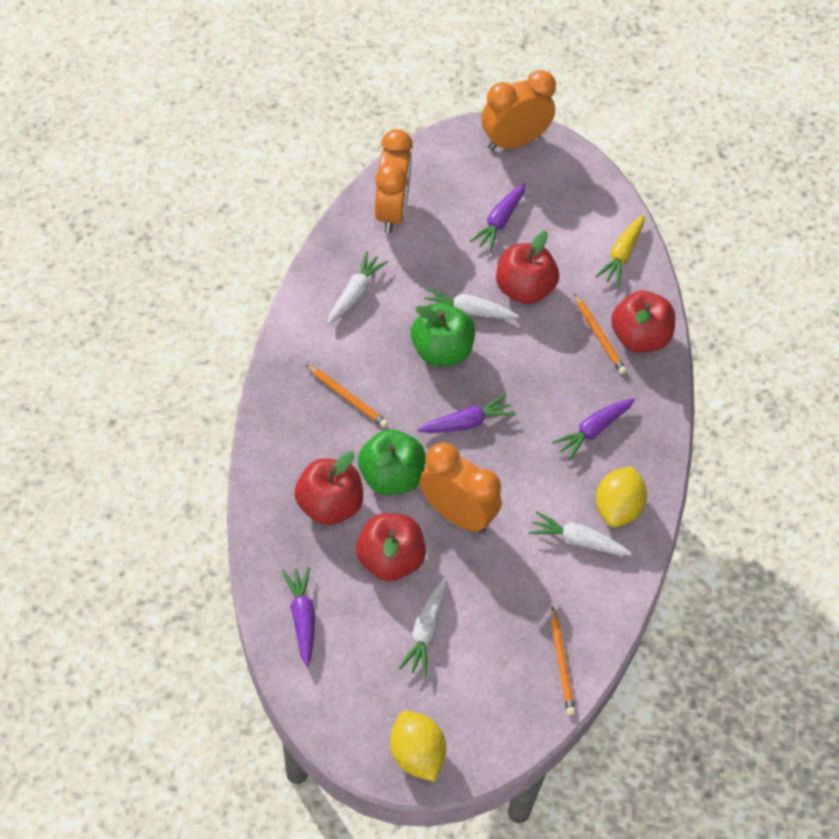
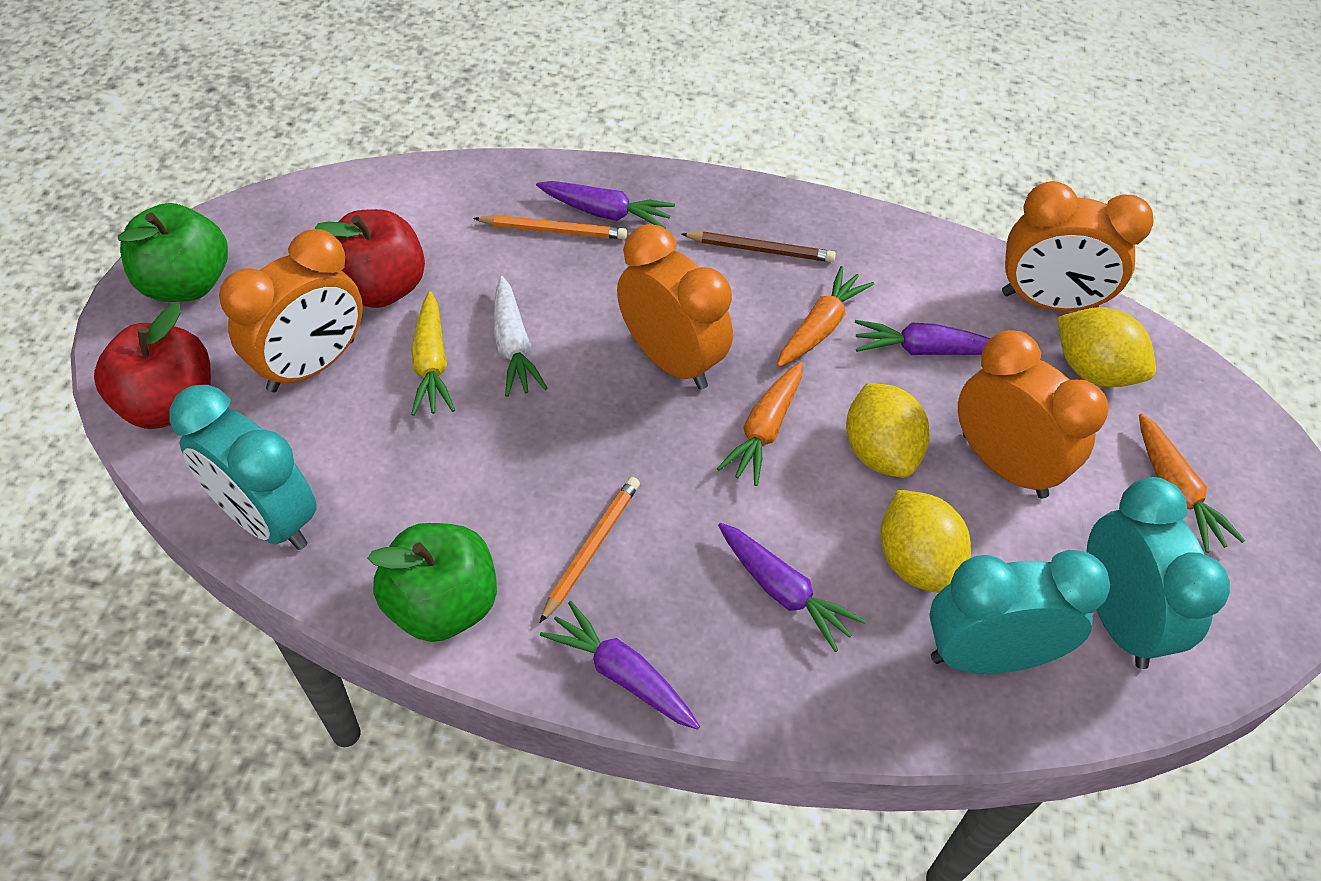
brown pencil: 0 -> 1
orange carrot: 0 -> 3
orange clock: 3 -> 4
orange pencil: 3 -> 2
red apple: 4 -> 2
turquoise clock: 0 -> 3
white carrot: 4 -> 1
yellow lemon: 2 -> 3

